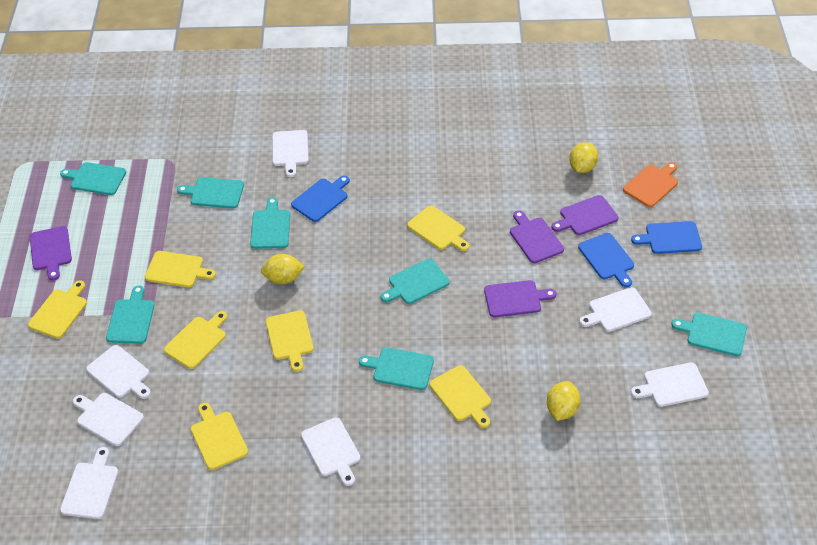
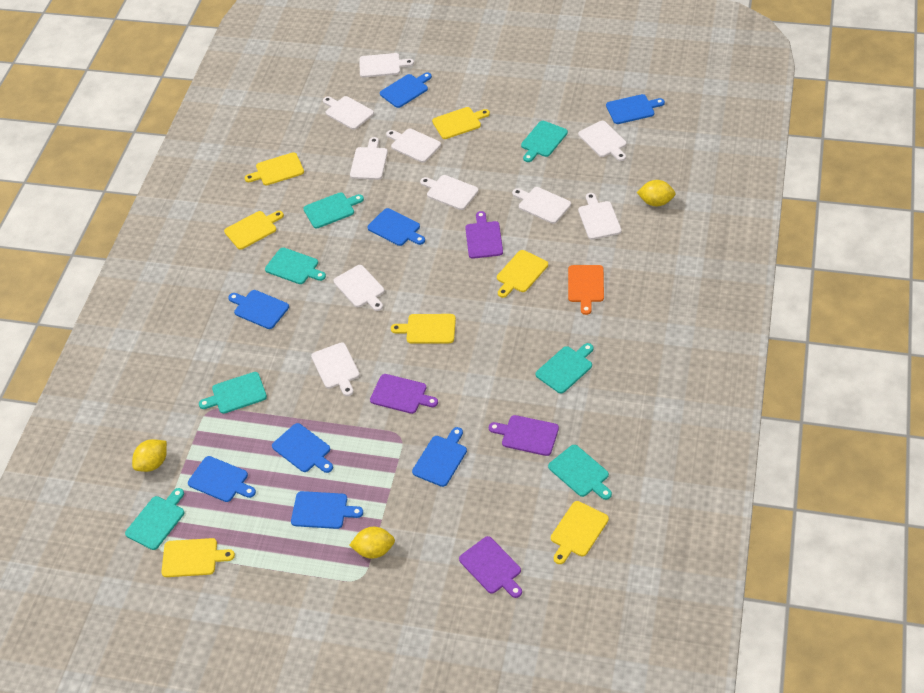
blue cutting board: 3 -> 8
white cutting board: 7 -> 10

